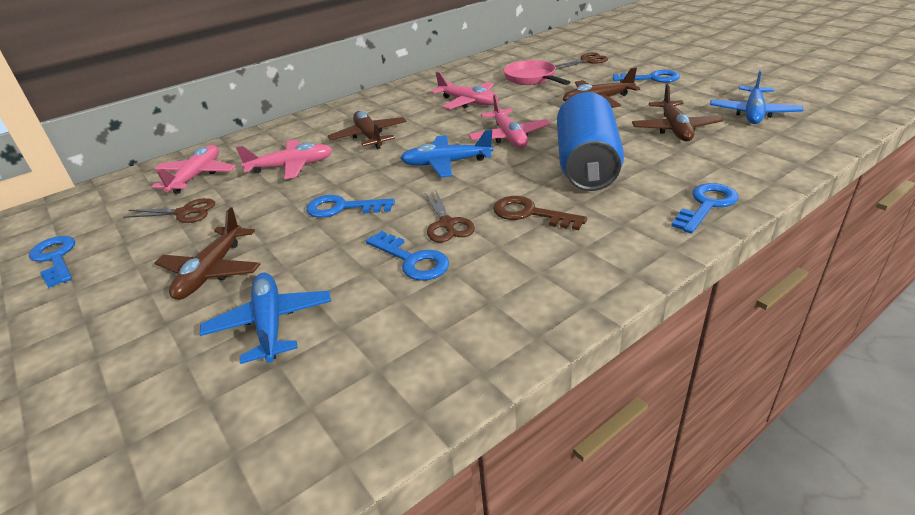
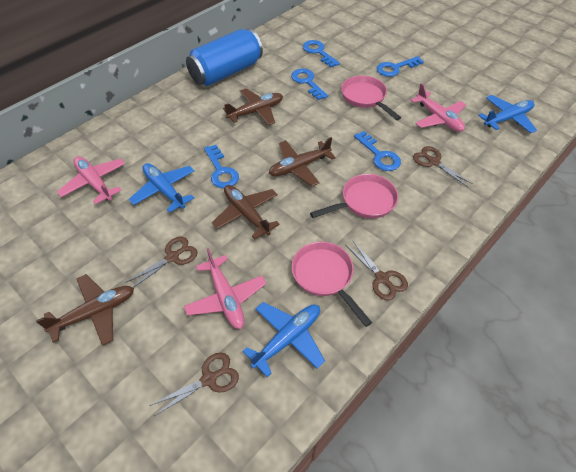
brown key: 1 -> 0
brown scissors: 3 -> 4
pink pan: 1 -> 3
pink plane: 4 -> 3

